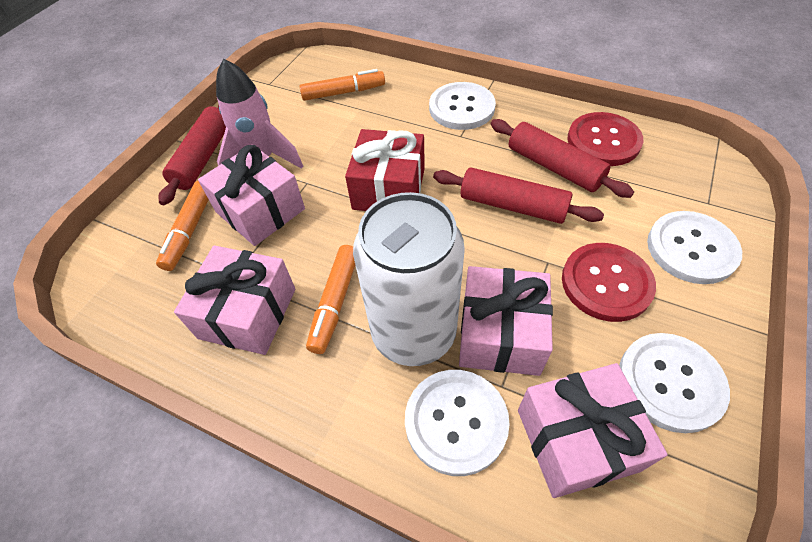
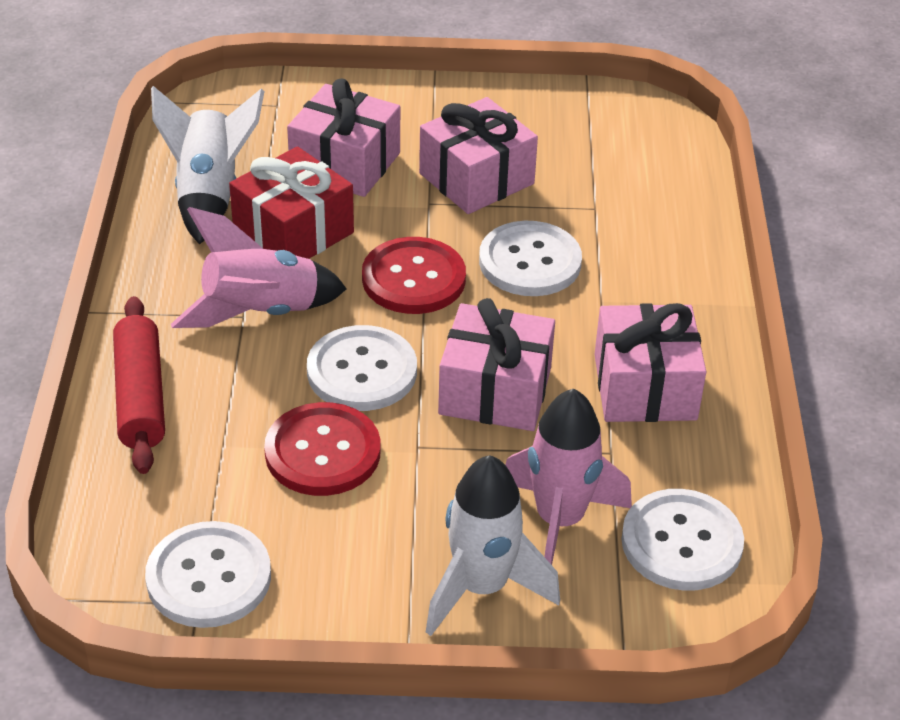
orange marker: 3 -> 0
pink rocket: 1 -> 2
red rolling pin: 3 -> 1
white can: 1 -> 0
white rocket: 0 -> 2

